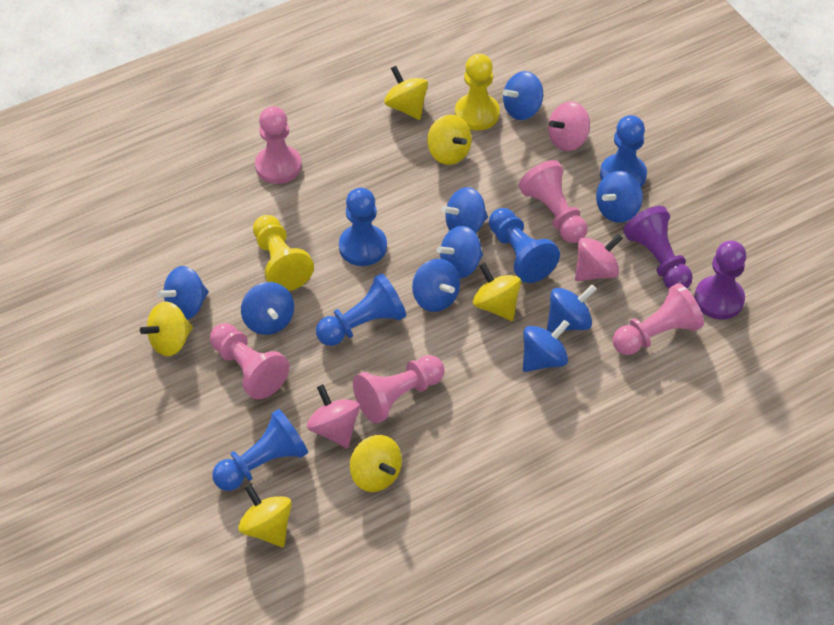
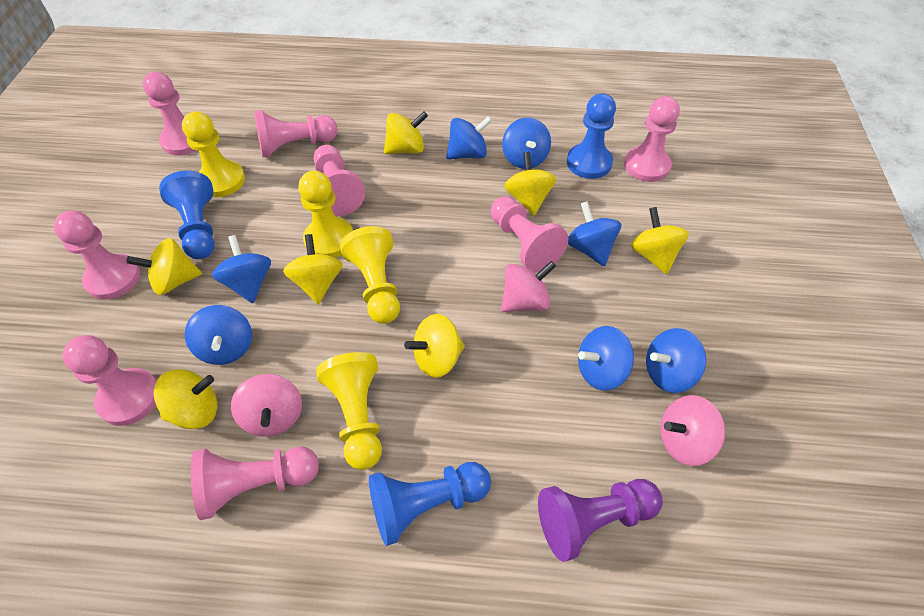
blue pawn: 5 -> 3
blue spinning top: 9 -> 7
pink pawn: 5 -> 8
purple pawn: 2 -> 1
yellow pawn: 2 -> 4
yellow spinning top: 6 -> 7

